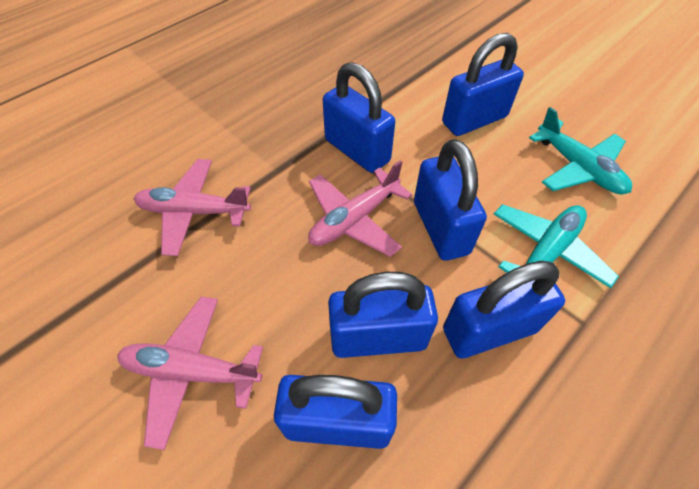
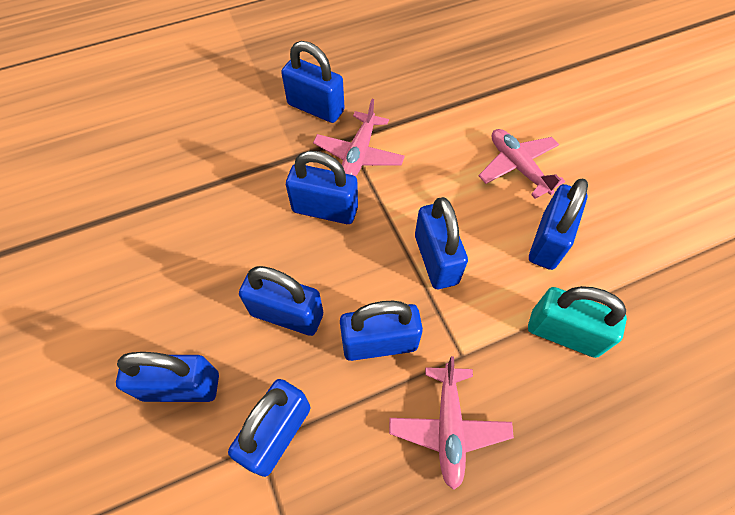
blue padlock: 6 -> 8
turquoise padlock: 0 -> 1
turquoise plane: 2 -> 0

